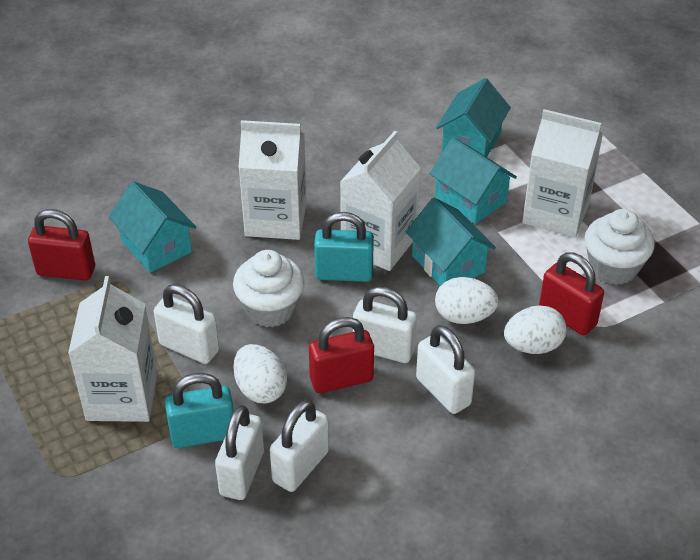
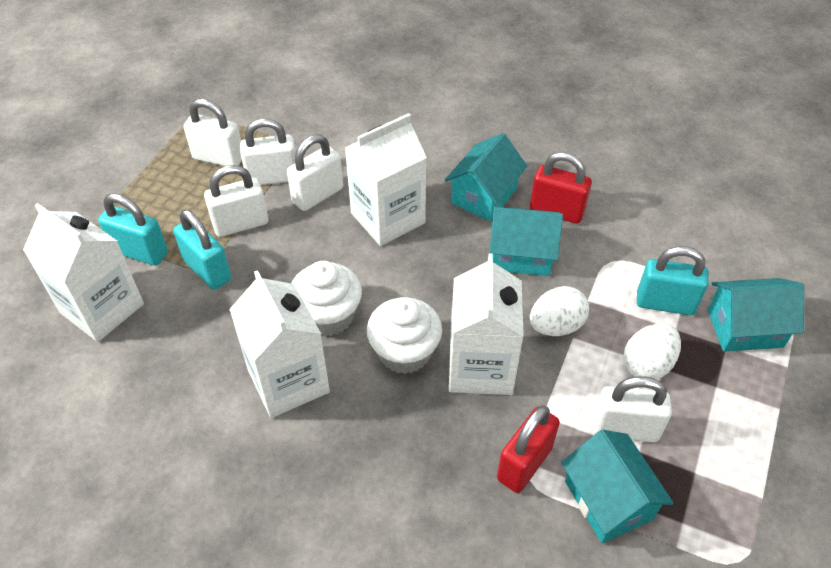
red padlock: 3 -> 2
turquoise padlock: 2 -> 3
white egg: 3 -> 2

